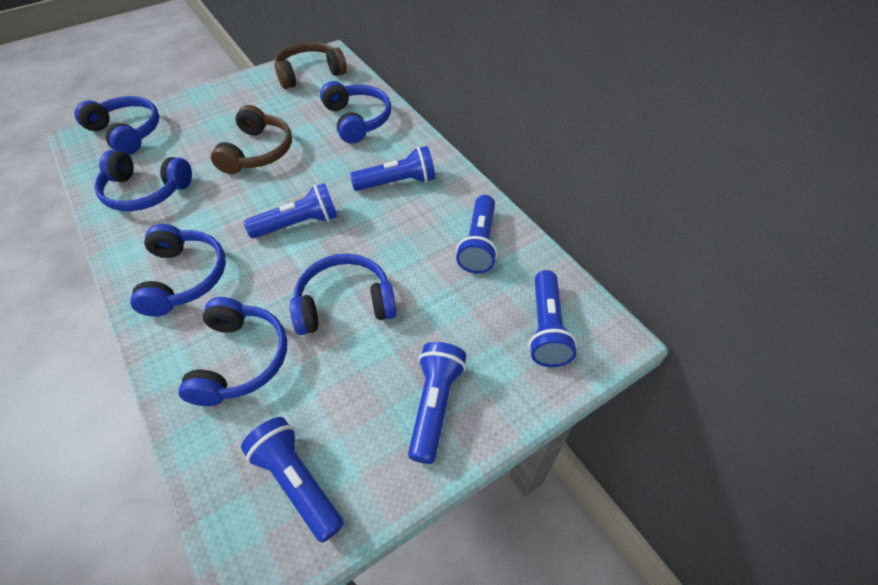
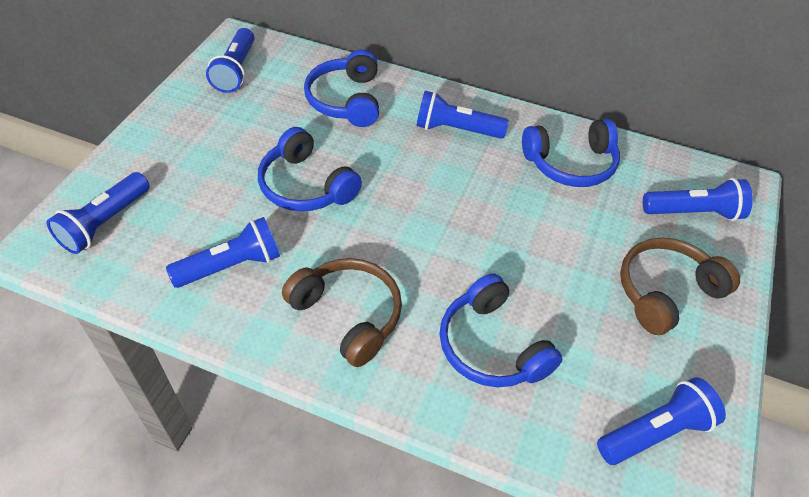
blue headphones: 6 -> 4

